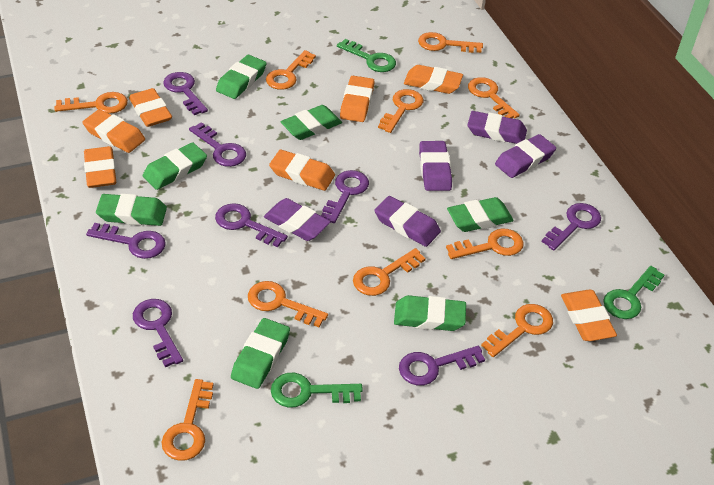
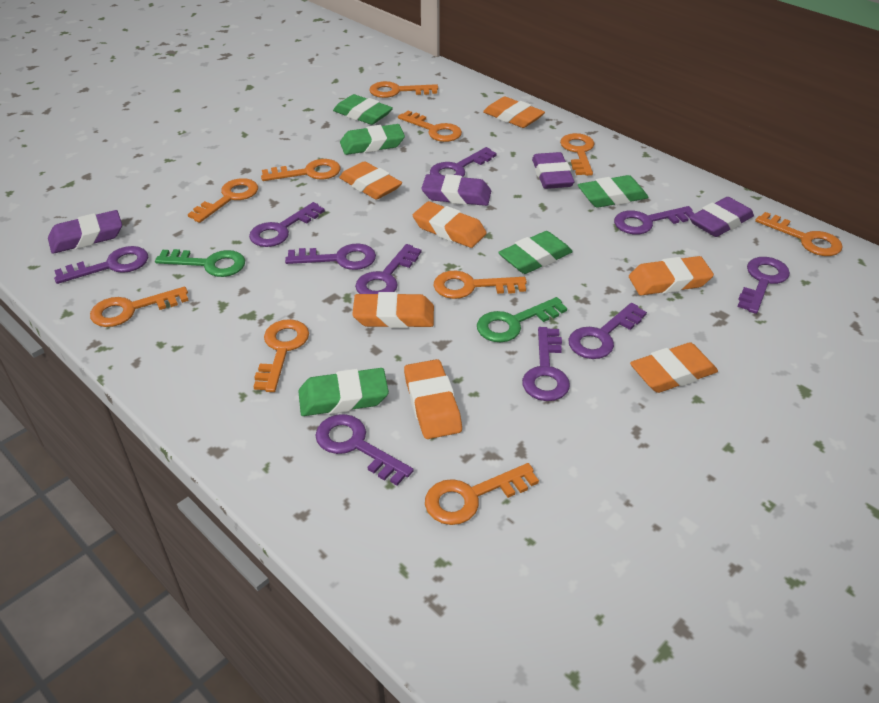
green eraser: 7 -> 5
green key: 3 -> 2
purple eraser: 5 -> 4
purple key: 8 -> 10

